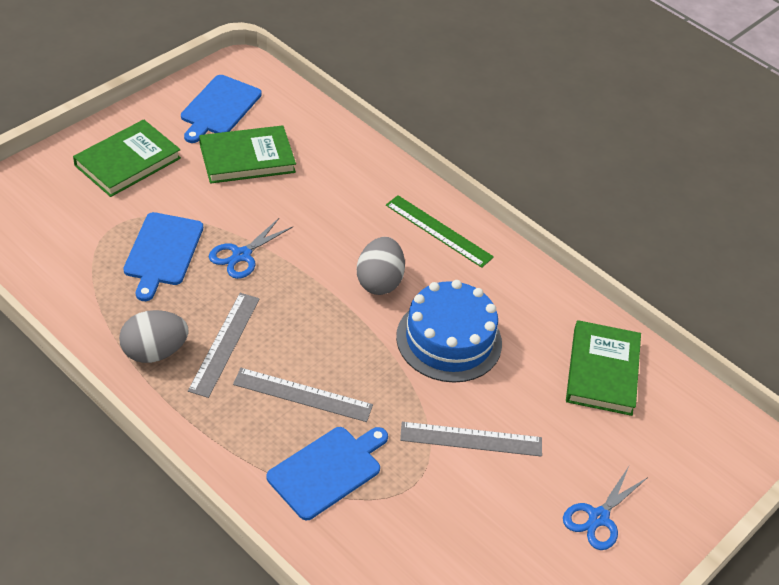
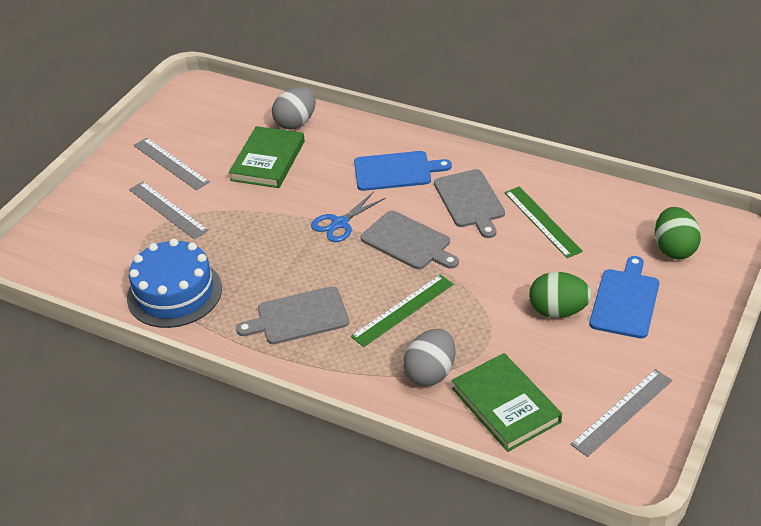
blue cutting board: 3 -> 2
blue scissors: 2 -> 1
green book: 3 -> 2
green egg: 0 -> 2
green ruler: 1 -> 2
grey cutting board: 0 -> 3

